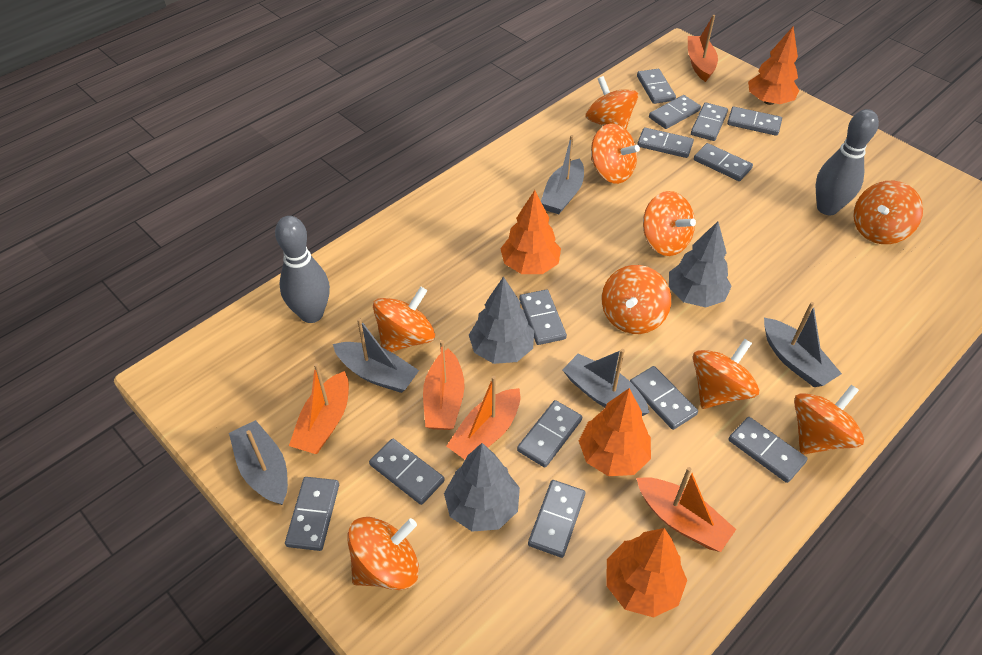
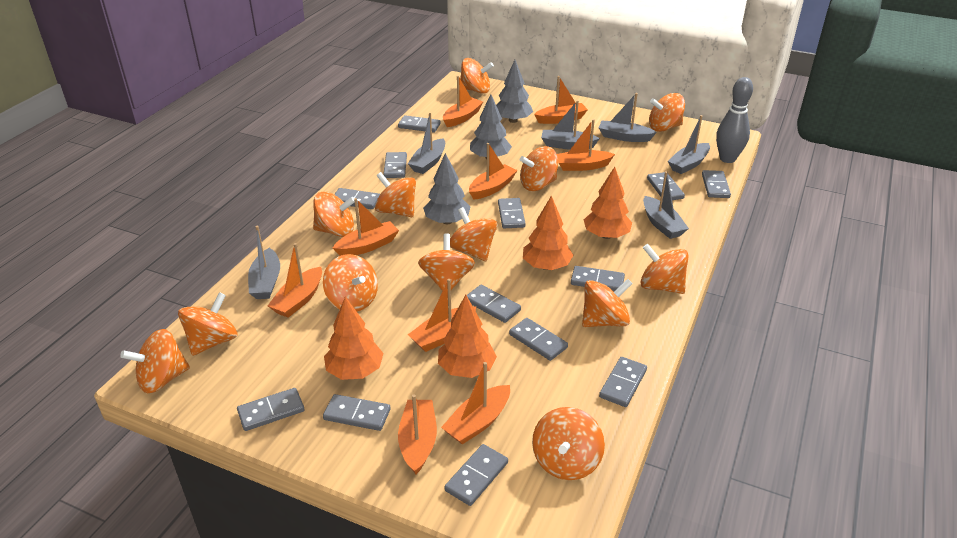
grey boat: 5 -> 6
grey bowling pin: 2 -> 1
orange boat: 5 -> 9
orange spinning top: 9 -> 13

